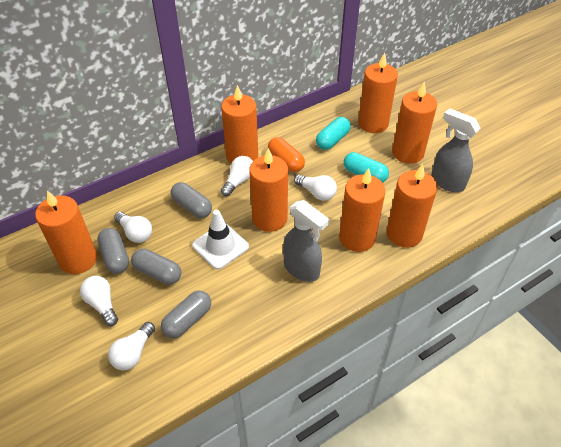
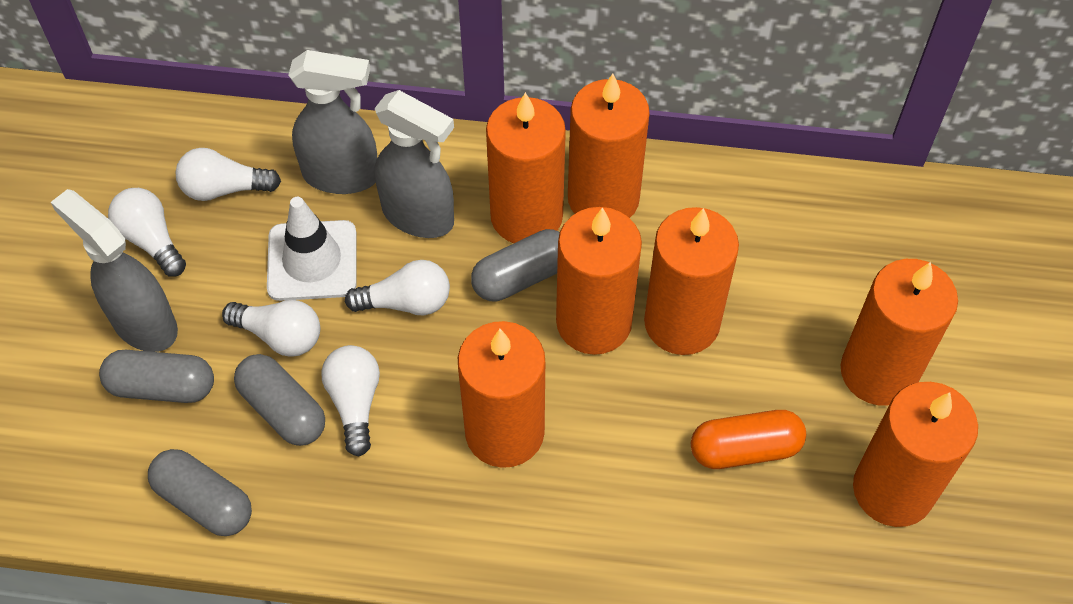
grey spray bottle: 2 -> 3
turquoise capsule: 2 -> 0

